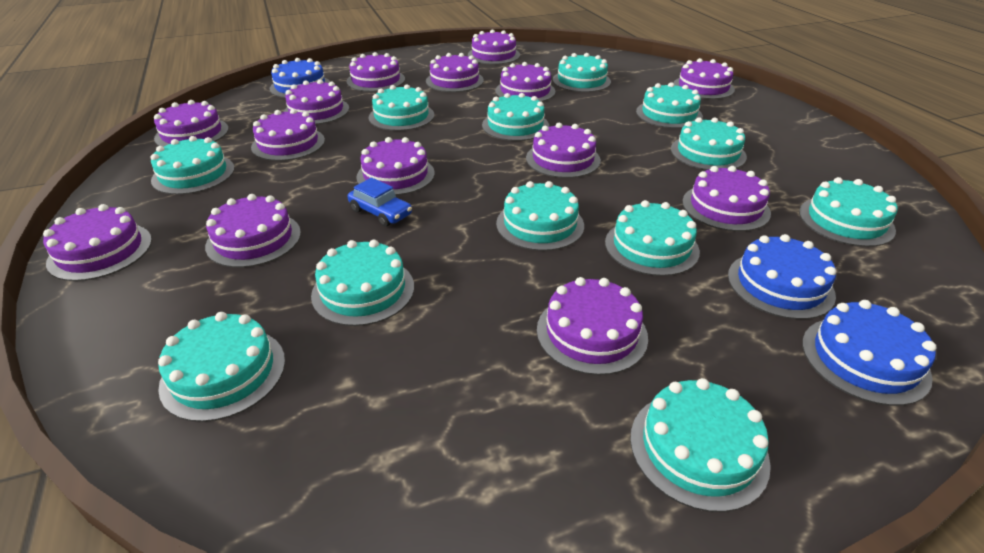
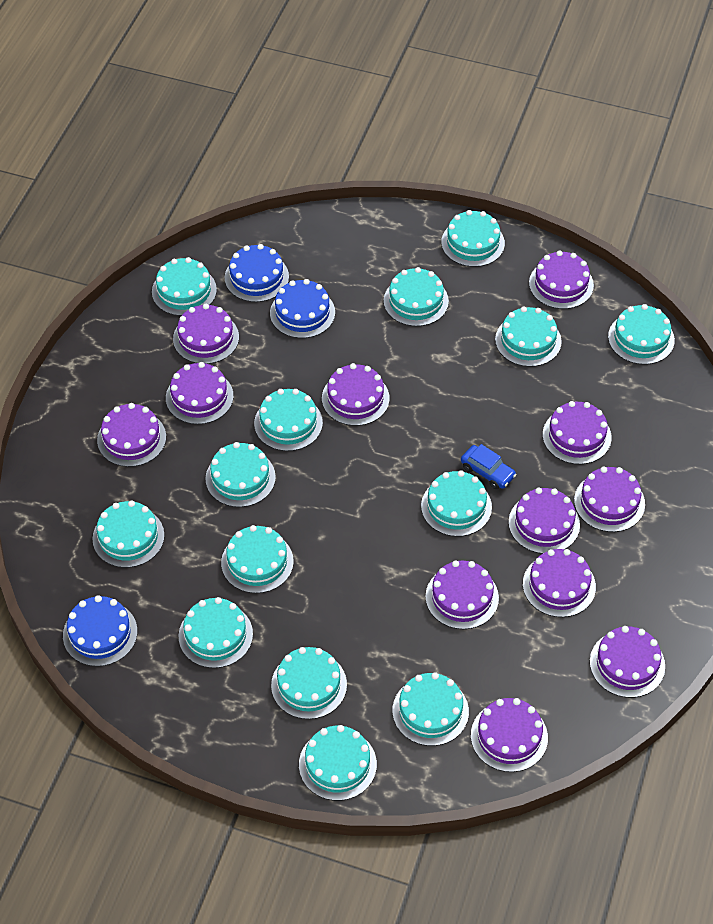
purple cake: 14 -> 12
turquoise cake: 12 -> 14

